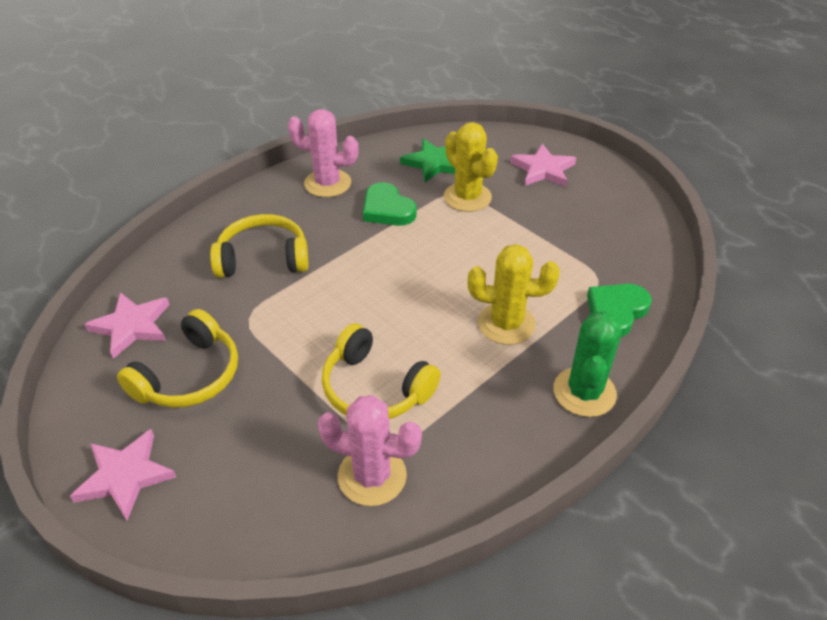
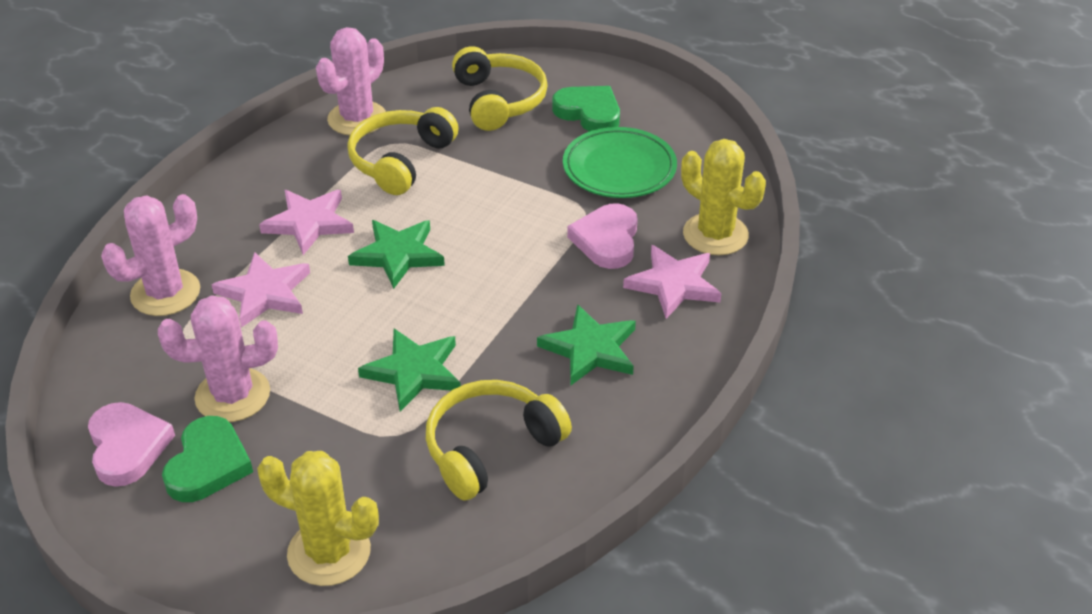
green cactus: 1 -> 0
green plate: 0 -> 1
green star: 1 -> 3
pink cactus: 2 -> 3
pink heart: 0 -> 2

